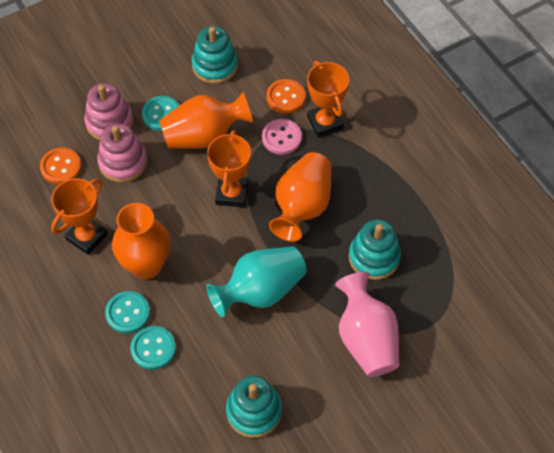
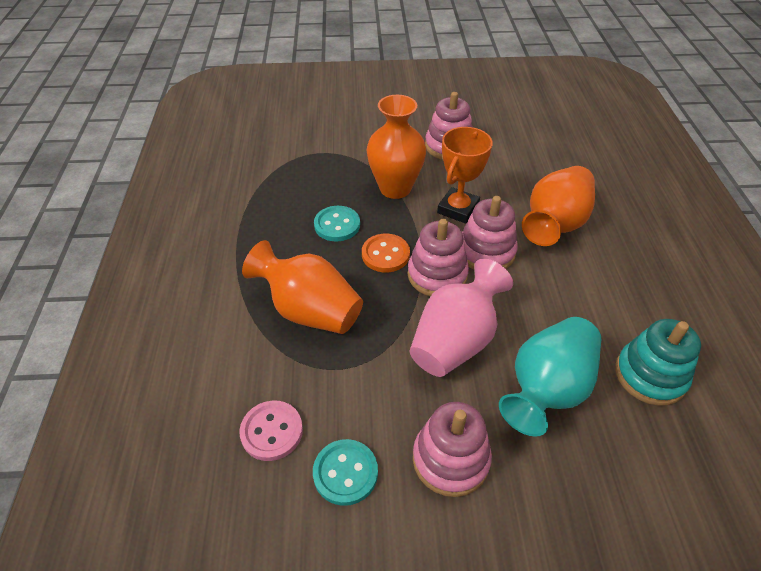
orange button: 2 -> 1
orange trophy: 3 -> 1
pink stacking toy: 2 -> 4
turquoise button: 3 -> 2
turquoise stacking toy: 3 -> 1

